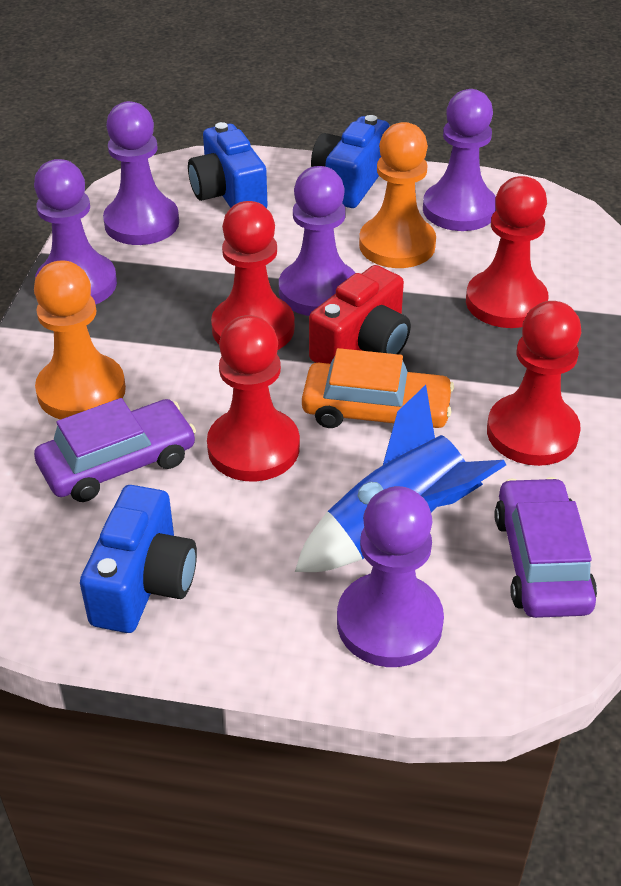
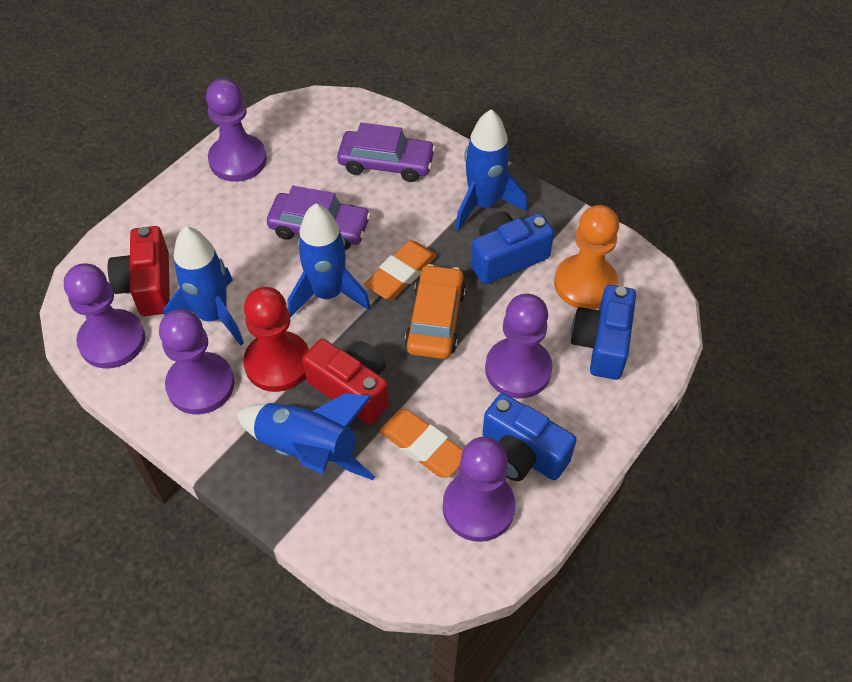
blue rocket: 1 -> 4
orange eraser: 0 -> 2
orange pawn: 2 -> 1
red camera: 1 -> 2
red pawn: 4 -> 1

